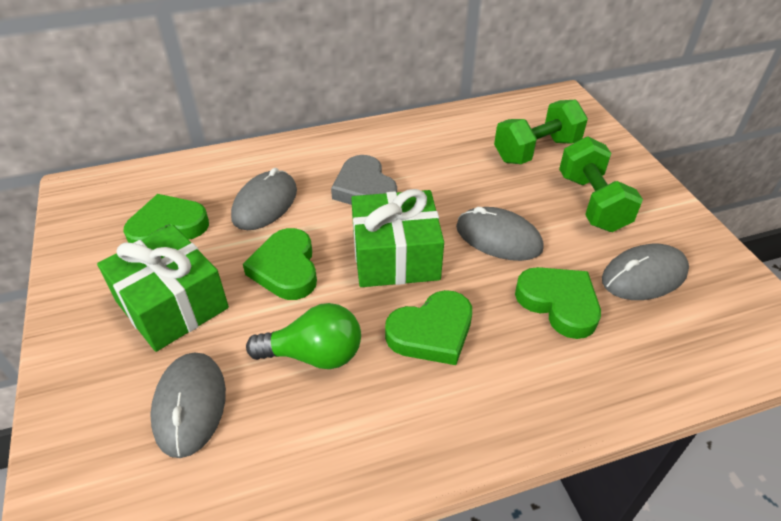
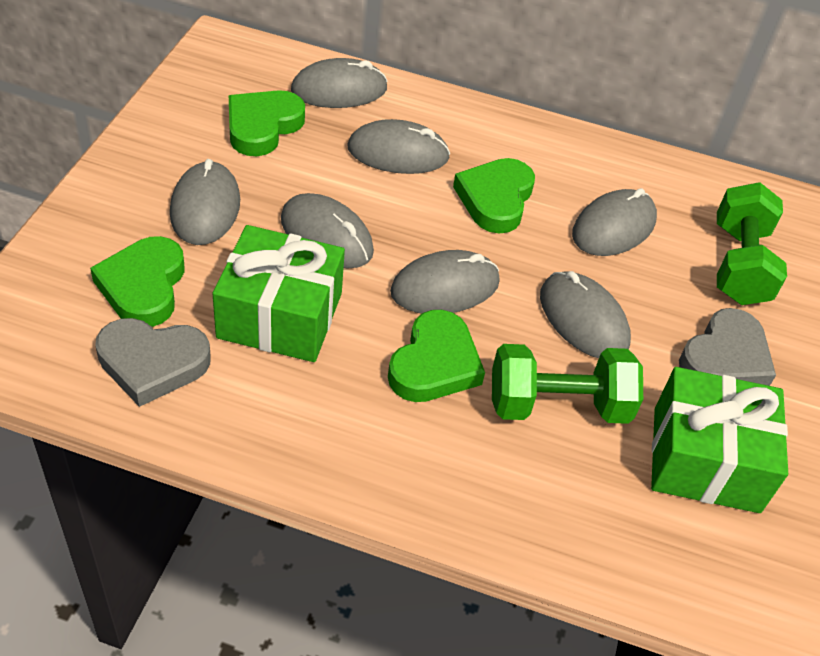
green light bulb: 1 -> 0
grey heart: 1 -> 2
grey mouse: 4 -> 7

